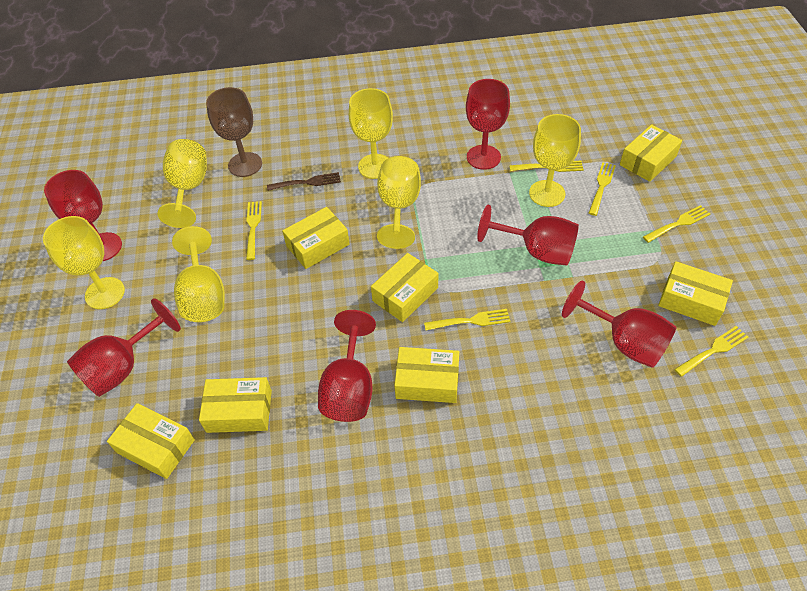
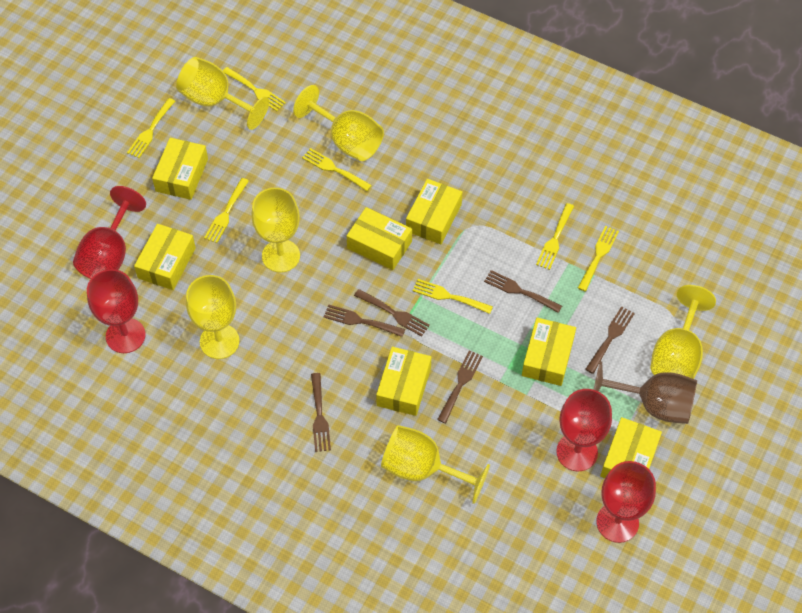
brown fork: 1 -> 6
red goblet: 6 -> 4
yellow fork: 6 -> 7

